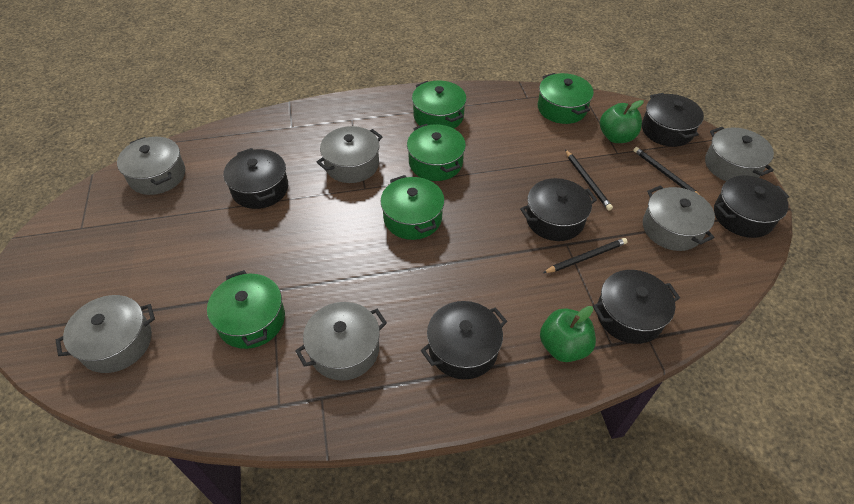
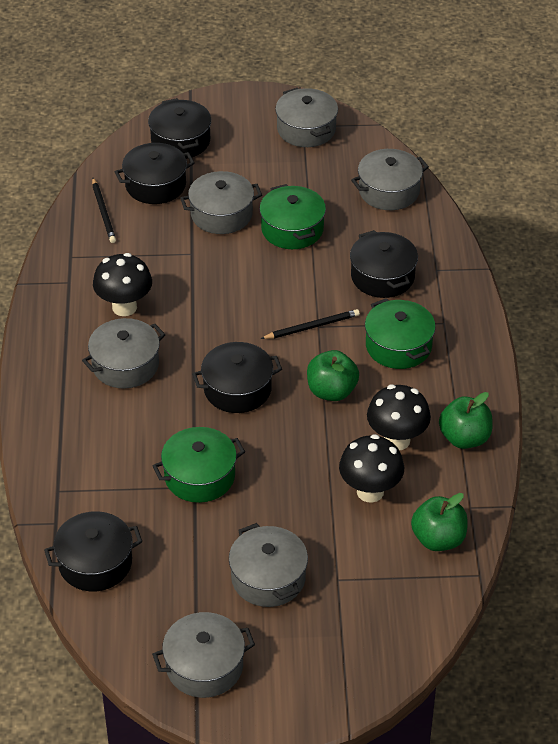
black mushroom: 0 -> 3
black pencil: 3 -> 2
black pot: 6 -> 5
green apple: 2 -> 3
green pot: 5 -> 3

